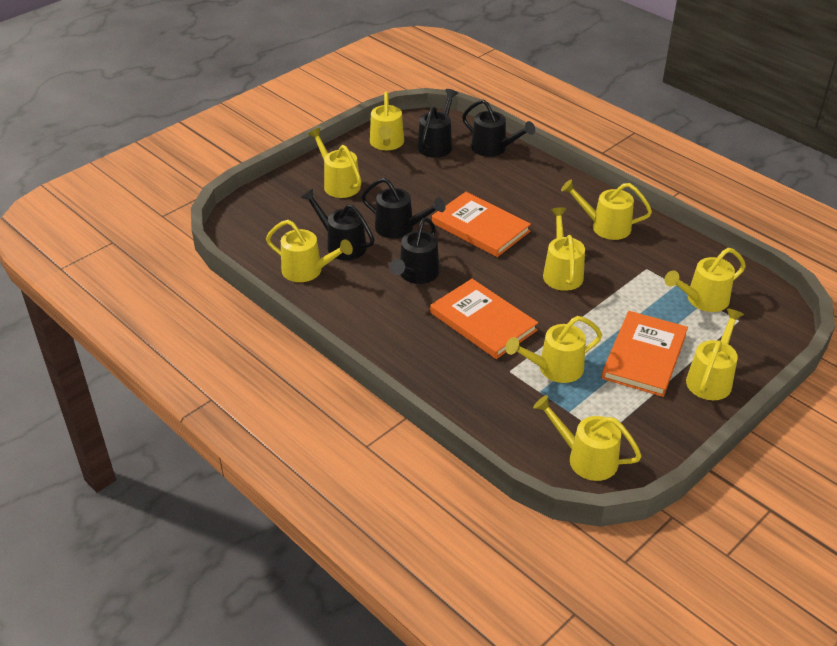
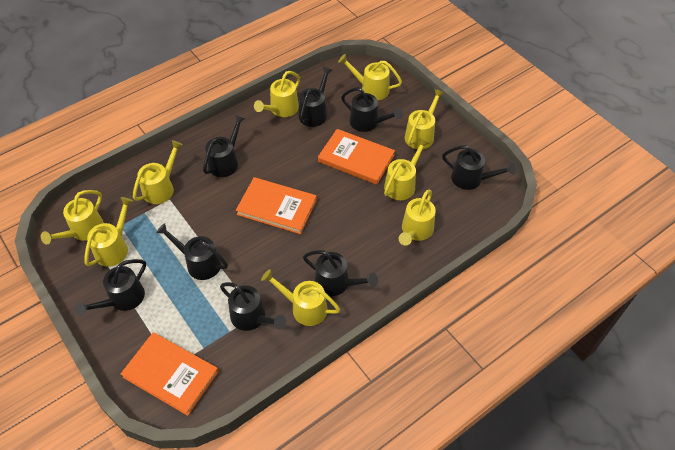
black watering can: 5 -> 8

